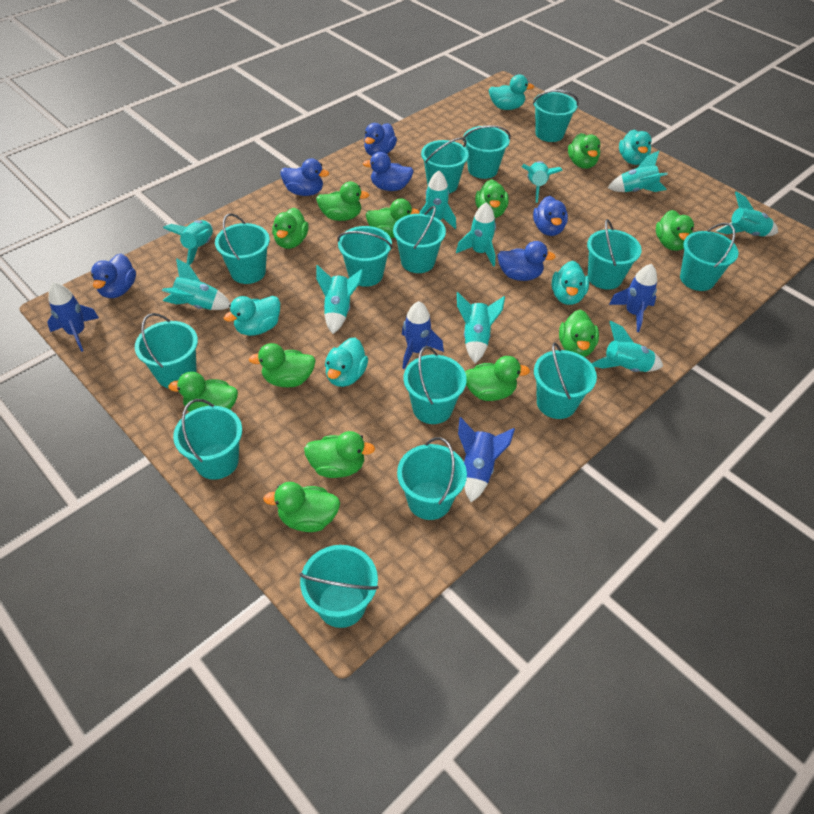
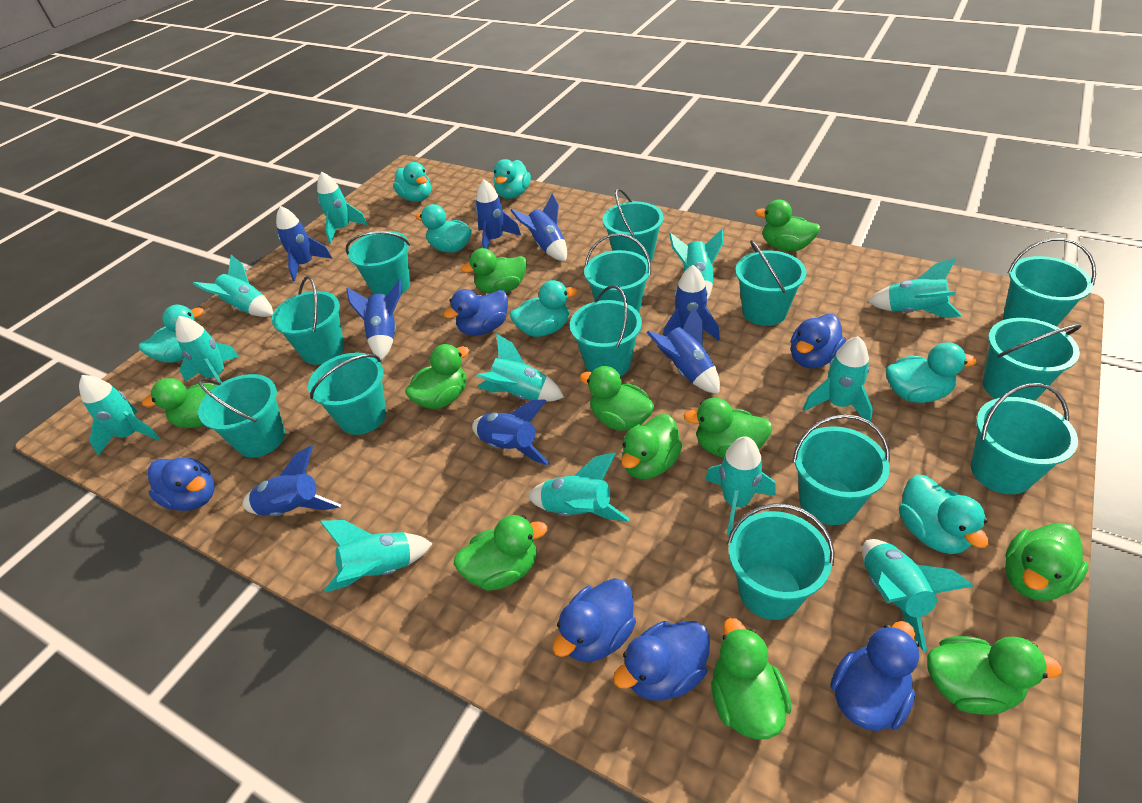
blue rocket: 4 -> 8
green duck: 12 -> 11
turquoise bucket: 14 -> 13
turquoise duck: 5 -> 7
turquoise rocket: 10 -> 12

